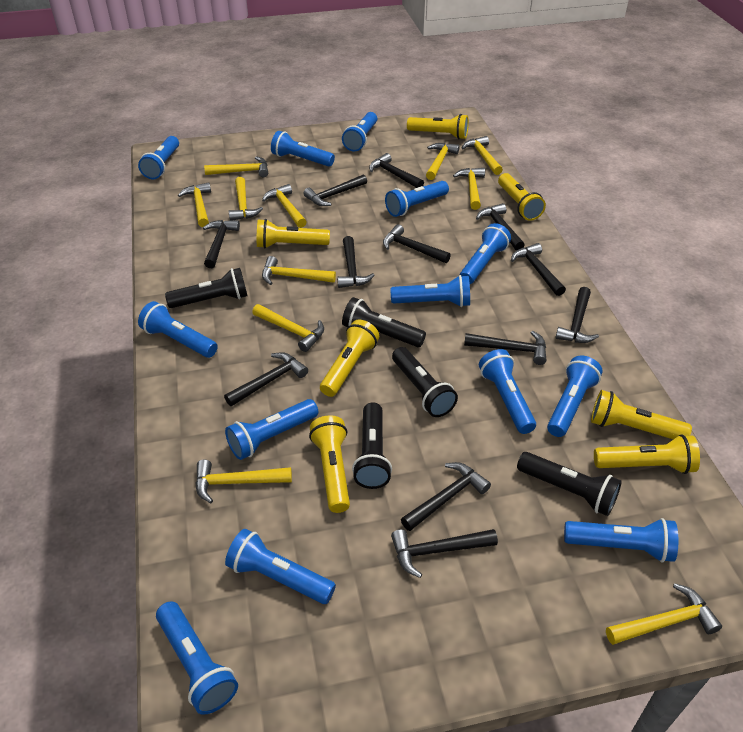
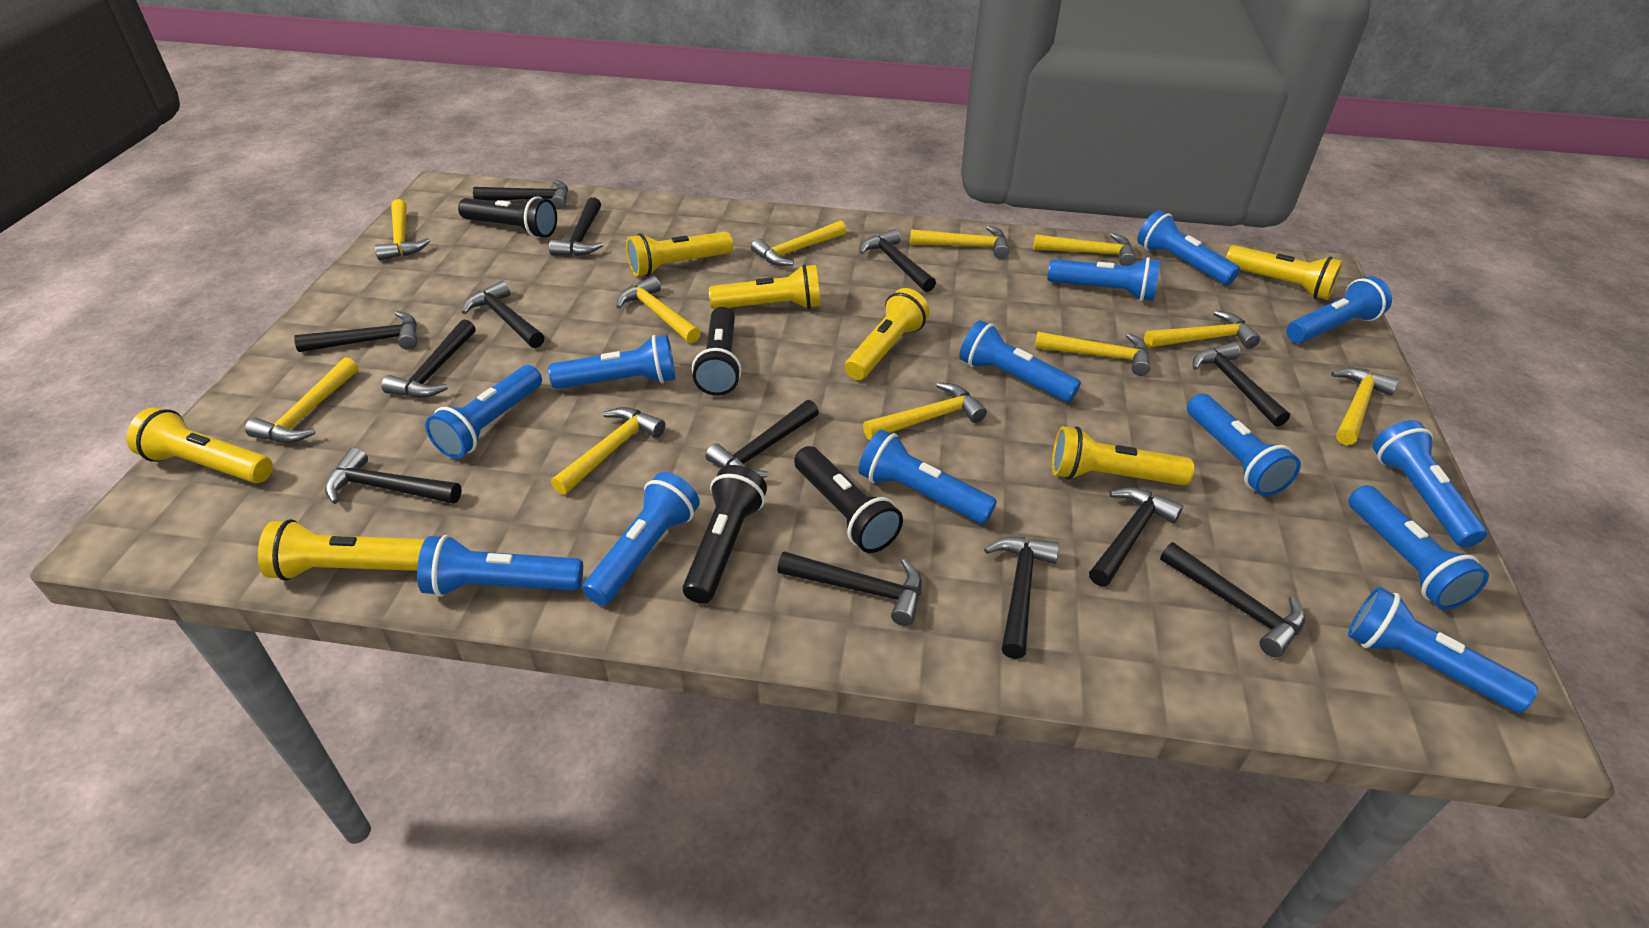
black flashlight: 5 -> 4
black hammer: 12 -> 13

